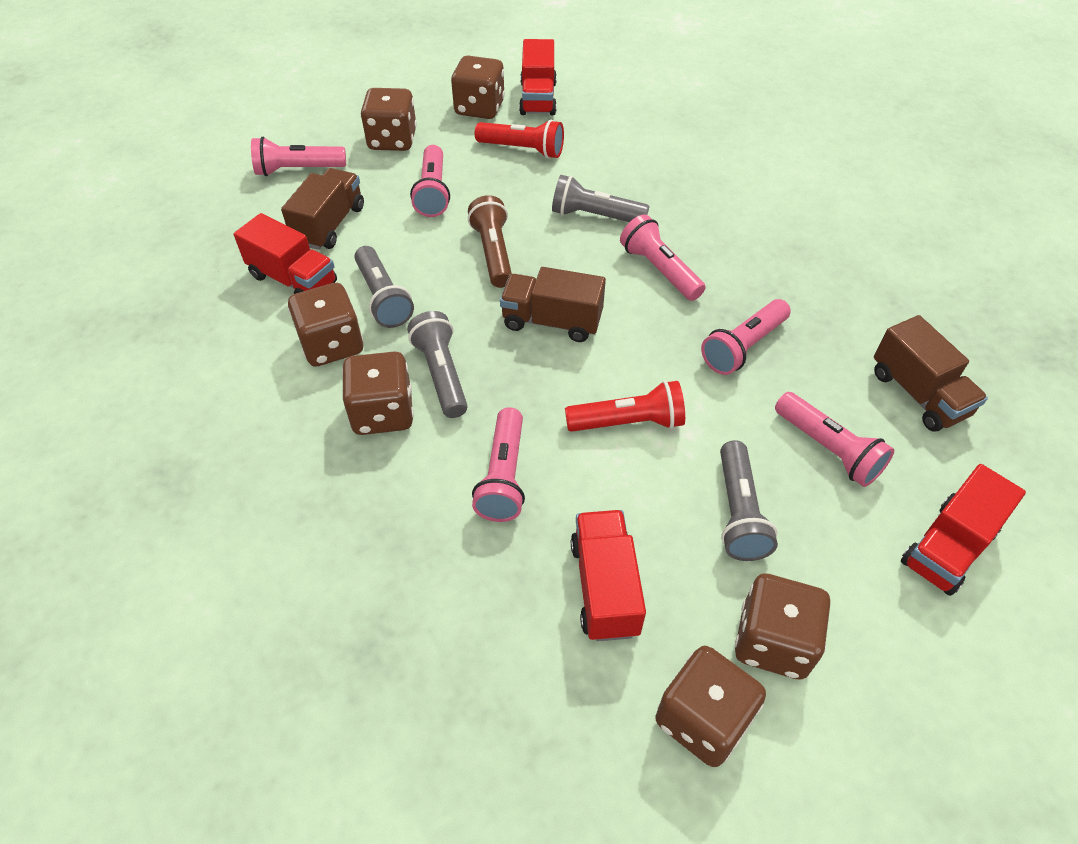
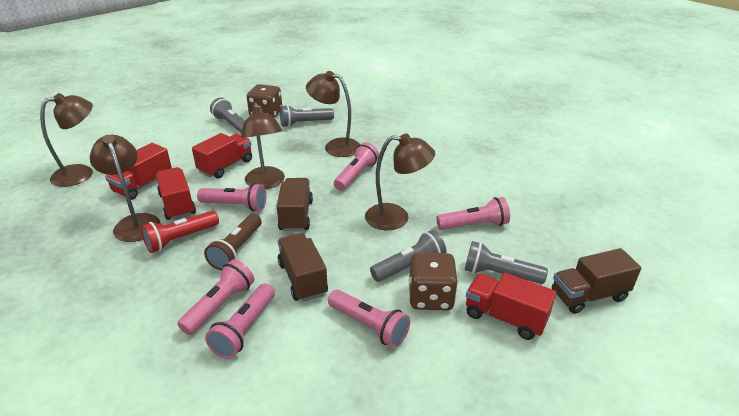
brown dice: 6 -> 2
brown lamp: 0 -> 5
red flashlight: 2 -> 1

